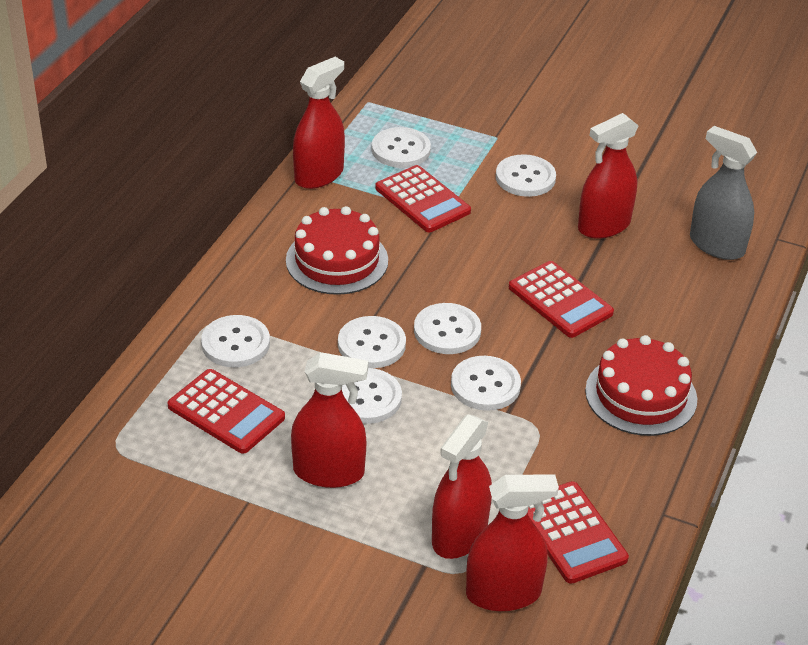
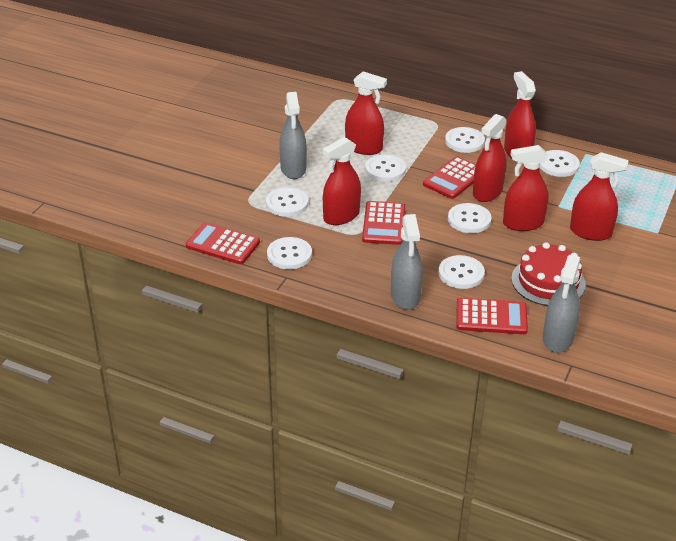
grey spray bottle: 1 -> 3
red cake: 2 -> 1
red spray bottle: 5 -> 6

